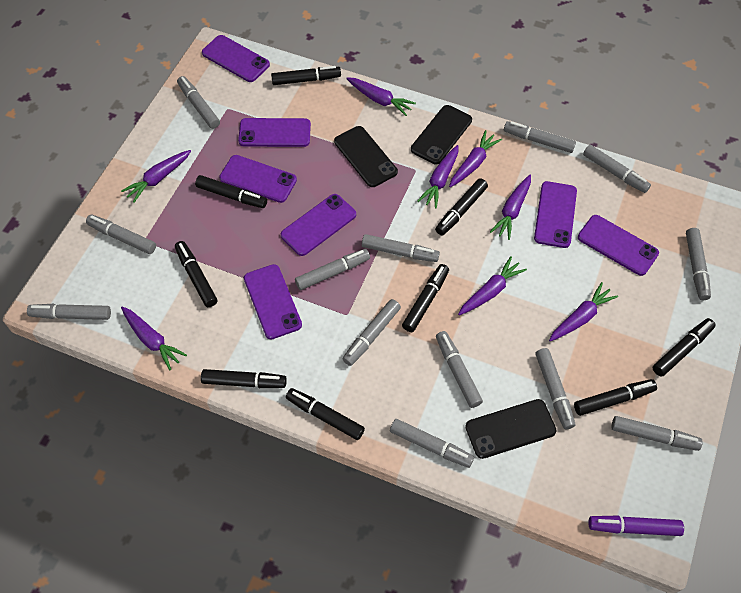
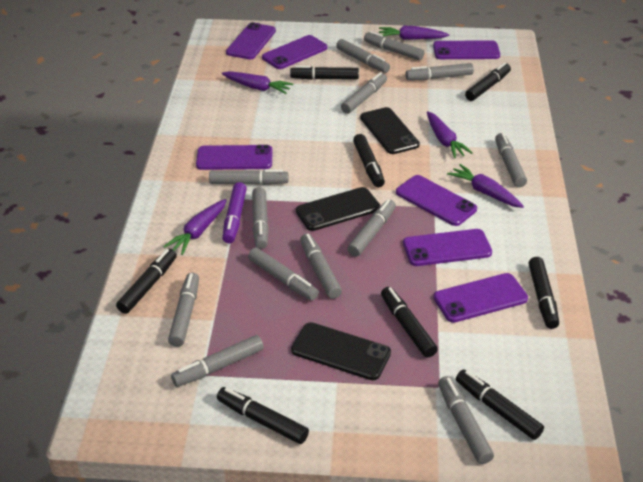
black marker: 9 -> 8
purple carrot: 8 -> 5

